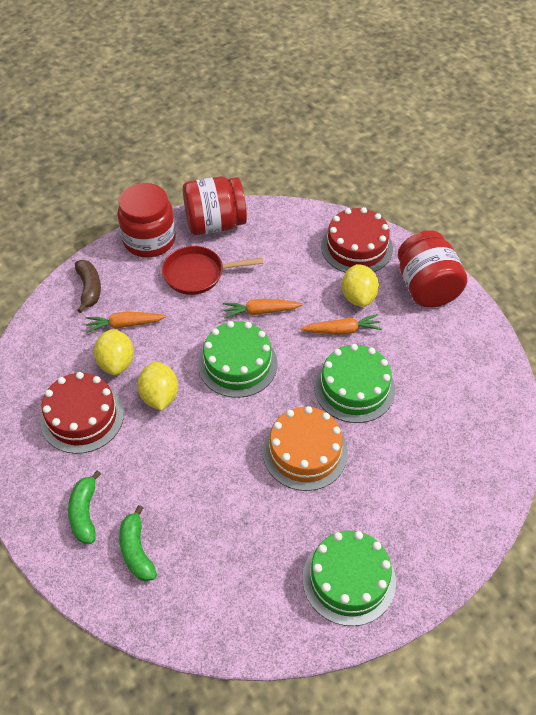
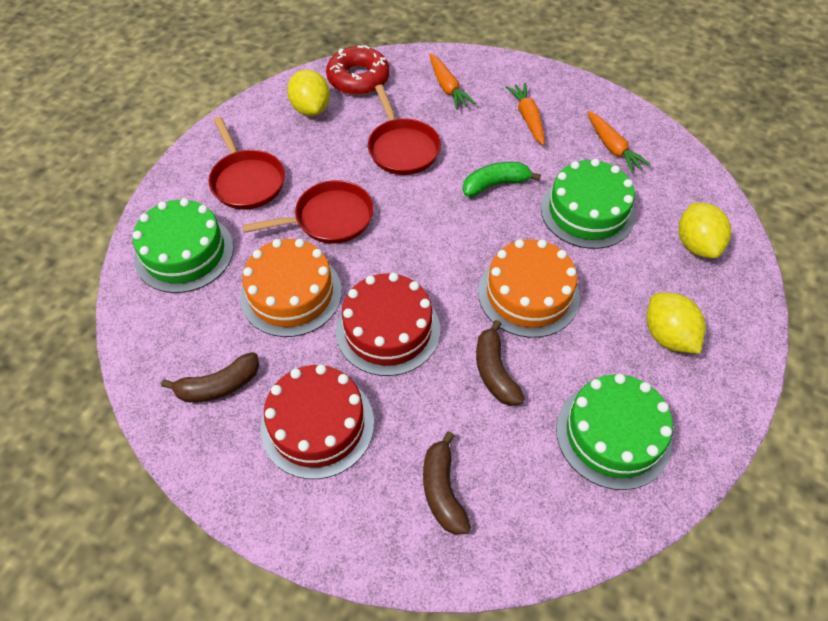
brown banana: 1 -> 3
green banana: 2 -> 1
orange cake: 1 -> 2
red donut: 0 -> 1
red jar: 3 -> 0
red pan: 1 -> 3

